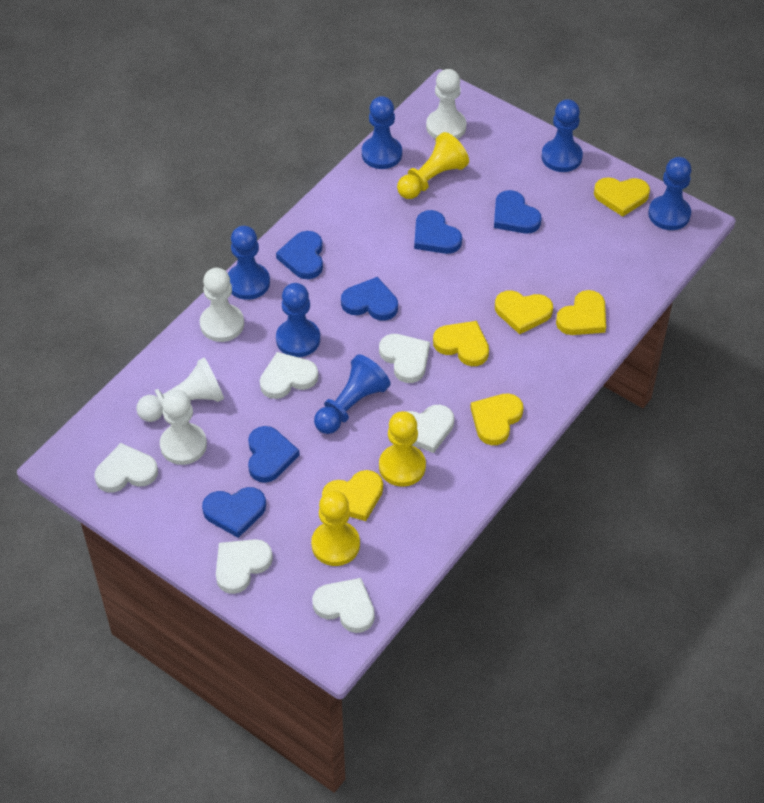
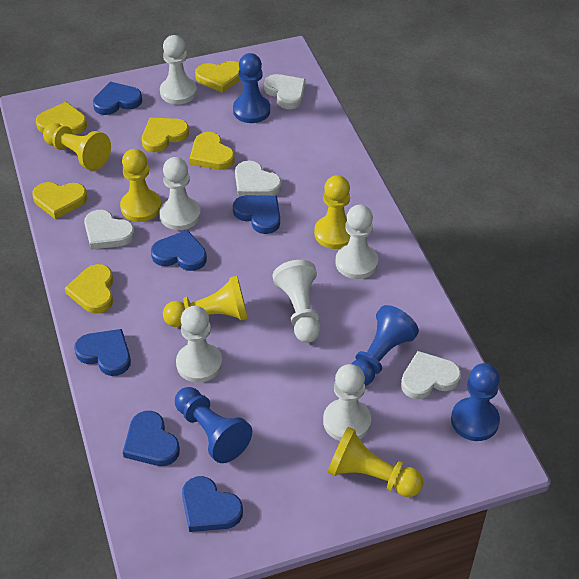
blue pawn: 6 -> 4
white heart: 6 -> 4
white pawn: 4 -> 6
yellow pawn: 3 -> 5

